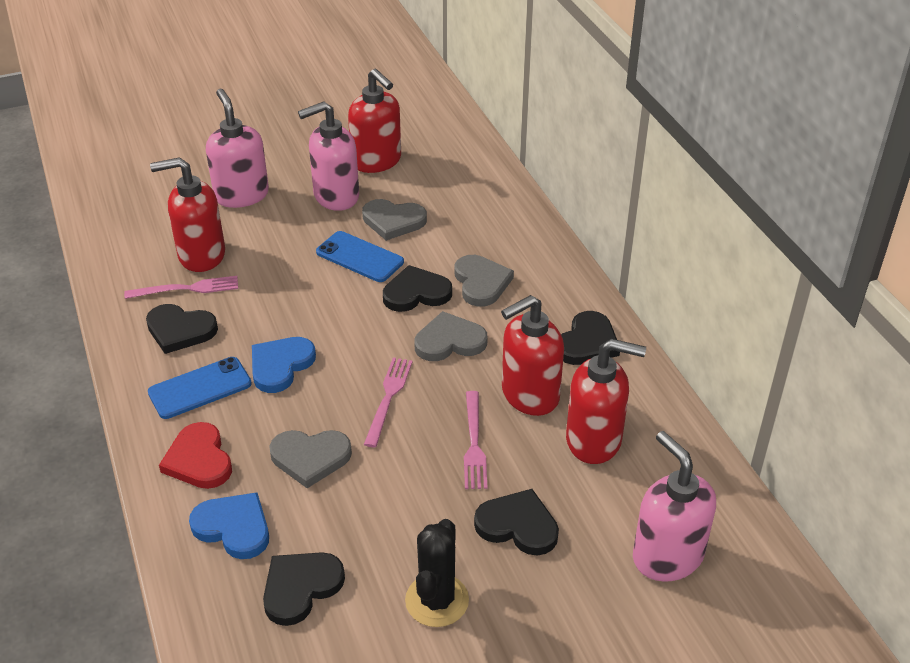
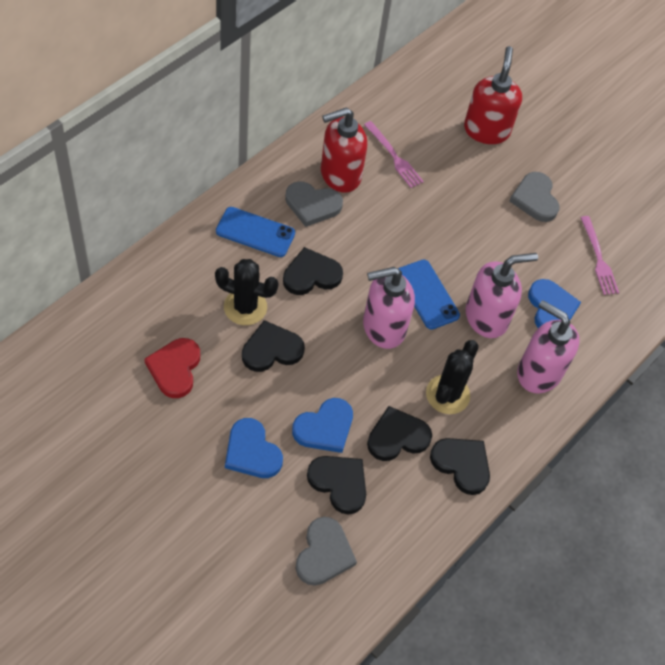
black cactus: 1 -> 2
blue heart: 2 -> 3
grey heart: 4 -> 3
pink fork: 3 -> 2
red soap dispenser: 4 -> 2

